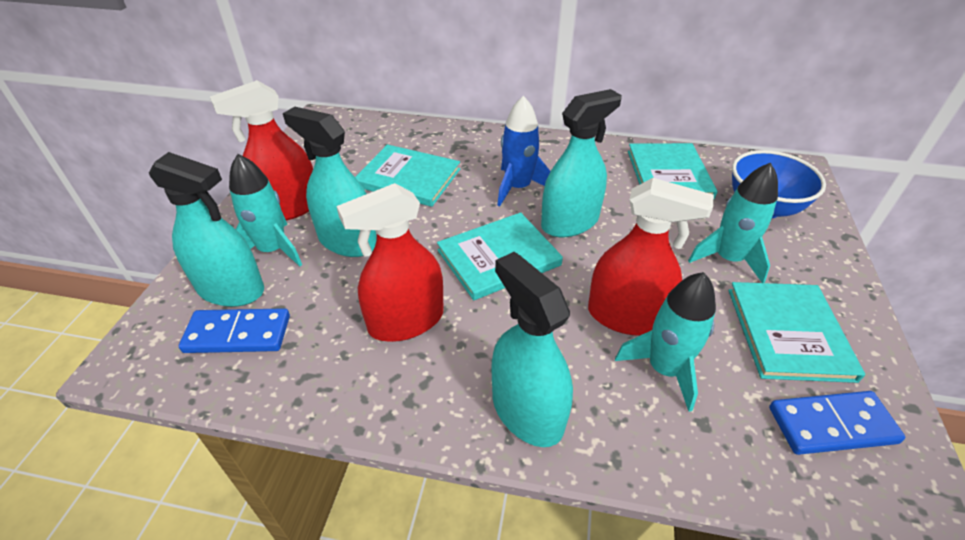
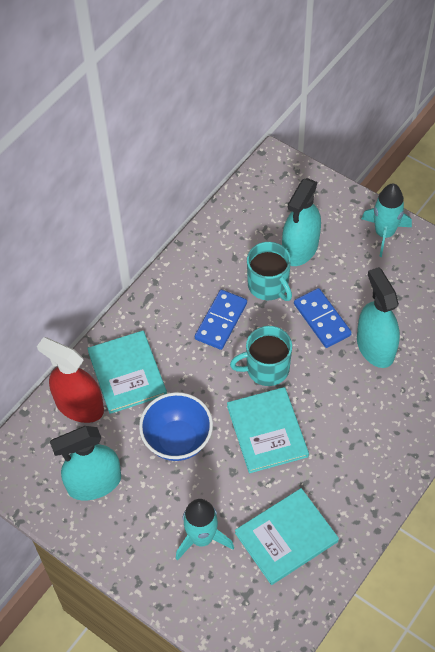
blue rocket: 1 -> 0
red spray bottle: 3 -> 1
turquoise book: 4 -> 3
turquoise mug: 0 -> 2
turquoise rocket: 3 -> 2
turquoise spray bottle: 4 -> 3

